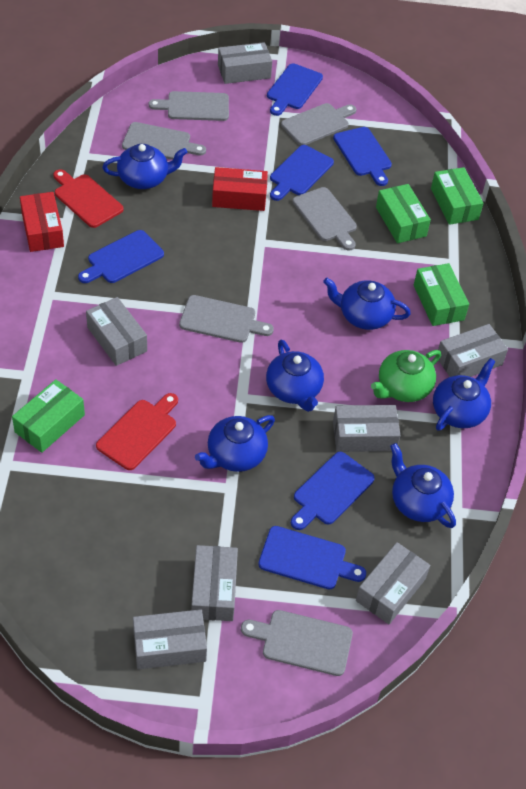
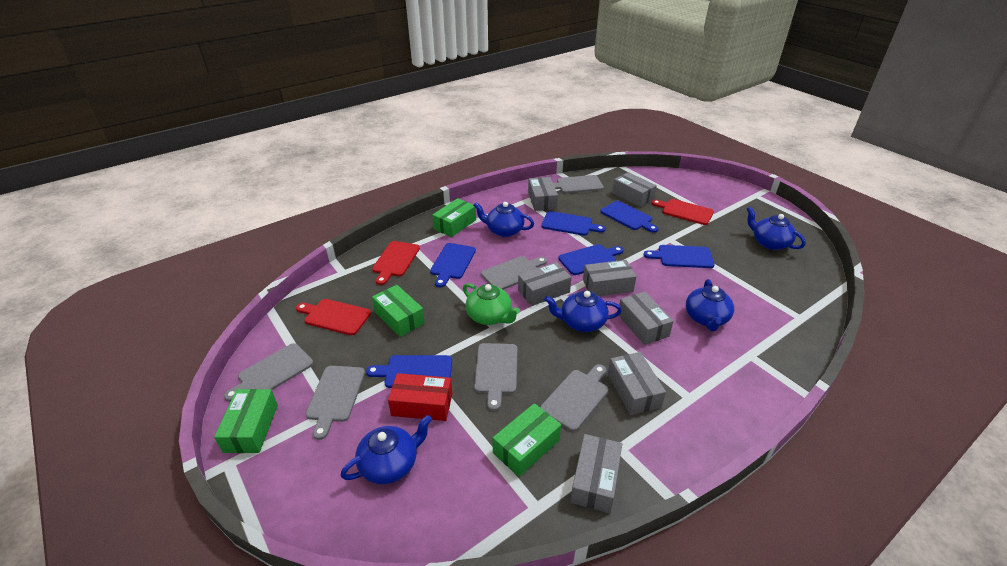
blue teapot: 6 -> 5
red box: 2 -> 1
red cutting board: 2 -> 3

